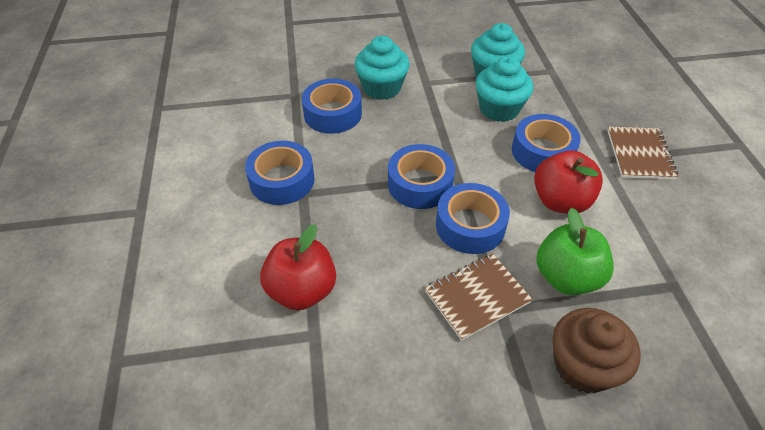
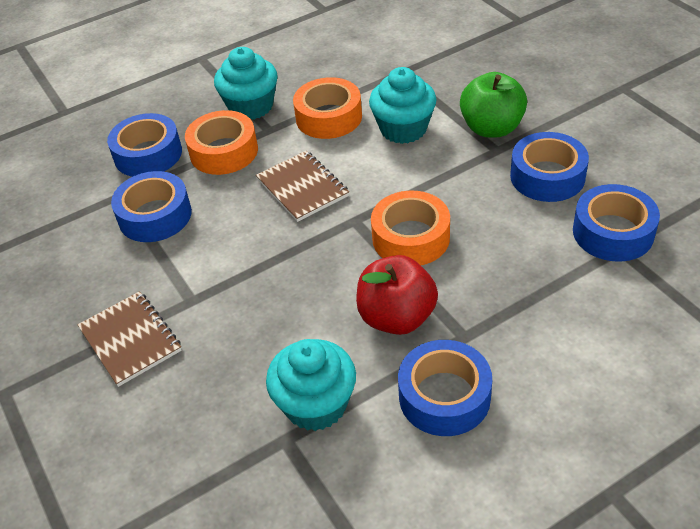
brown cupcake: 1 -> 0
orange tape: 0 -> 3
red apple: 2 -> 1

